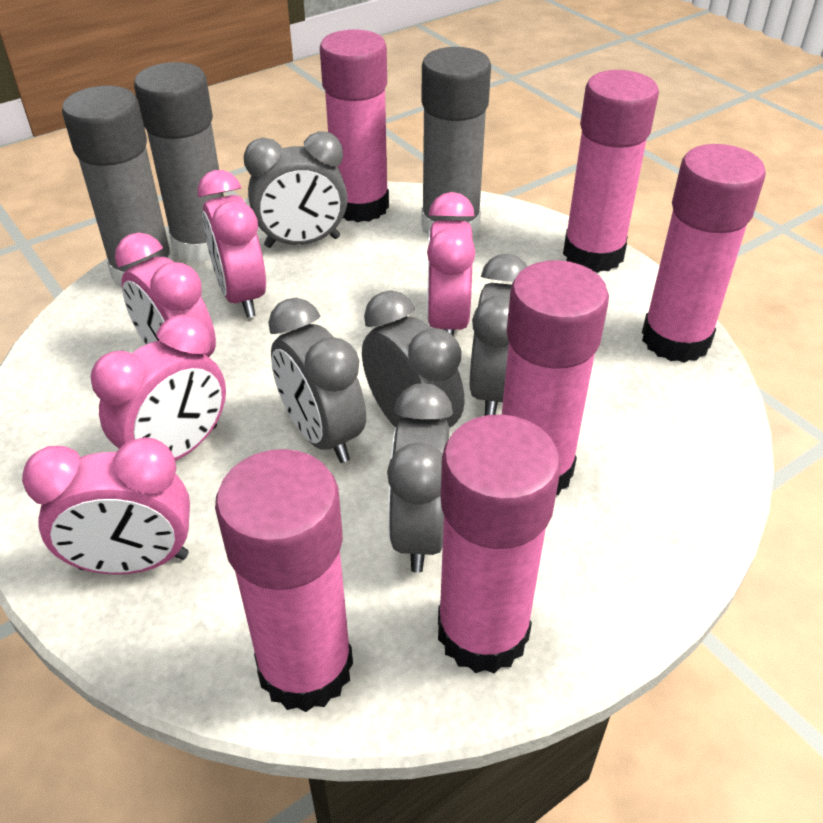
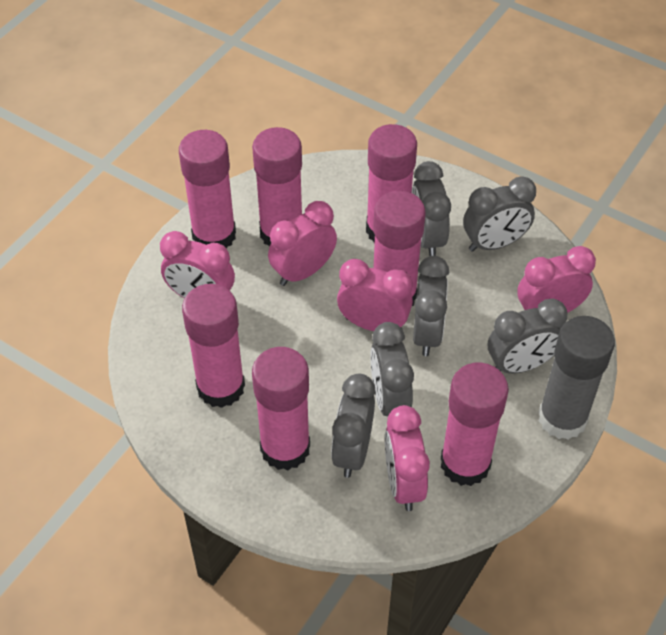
grey clock: 5 -> 6
grey glue stick: 3 -> 1
pink glue stick: 6 -> 7

